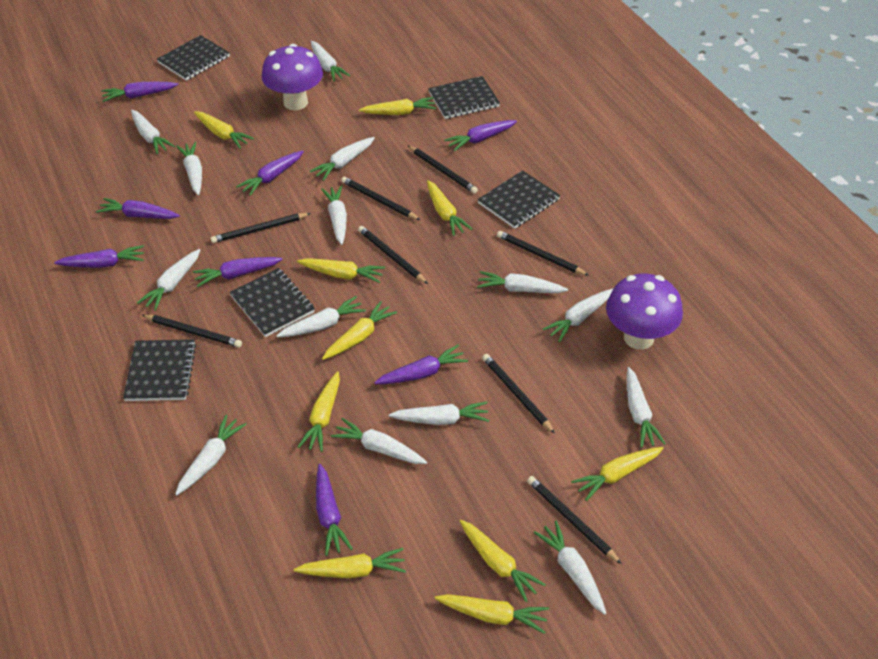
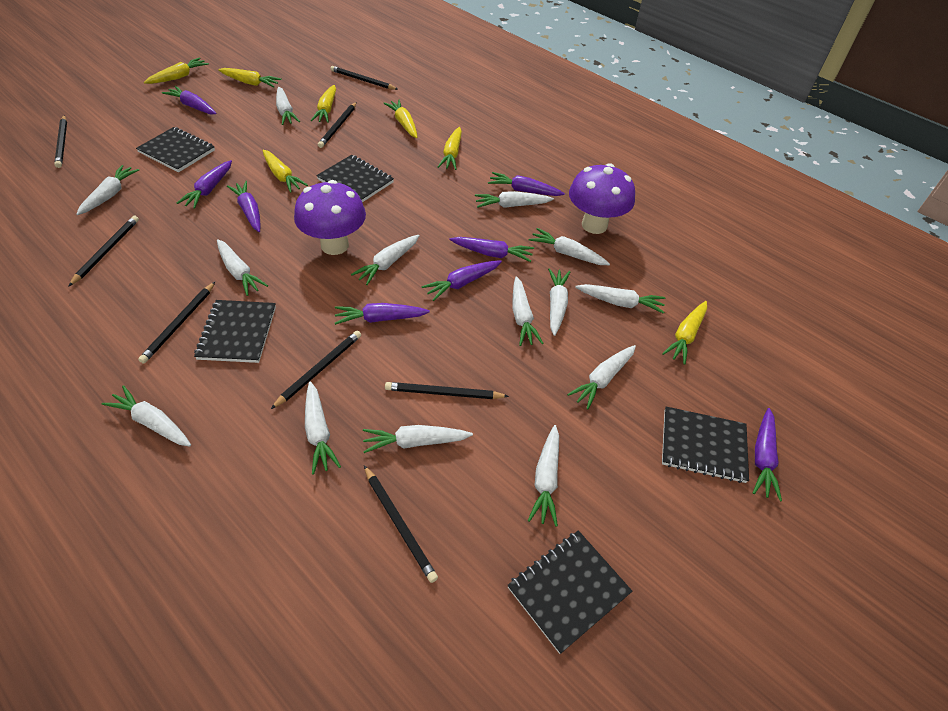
yellow carrot: 10 -> 7

